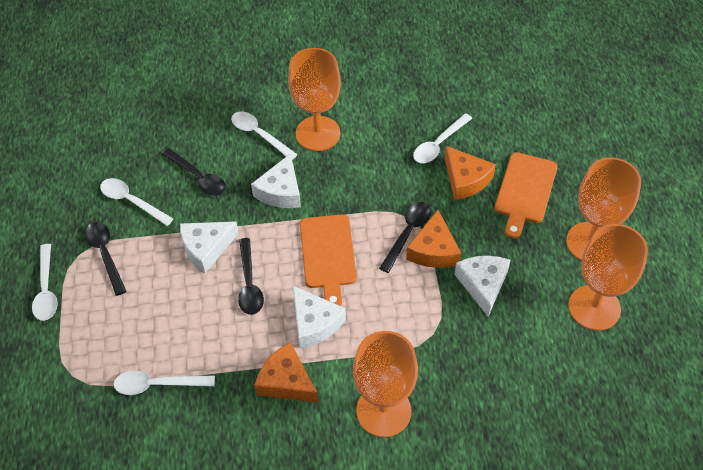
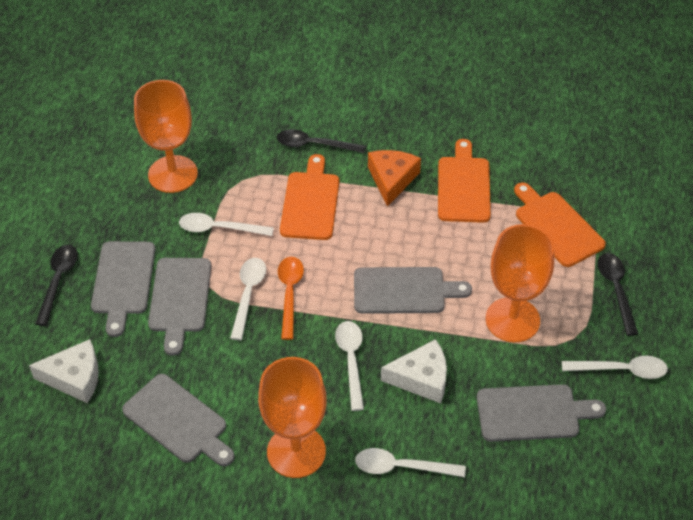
black spoon: 4 -> 3
grey cutting board: 0 -> 5
orange cheese: 3 -> 1
orange cutting board: 2 -> 3
orange goblet: 4 -> 3
orange spoon: 0 -> 1
white cheese: 4 -> 2

